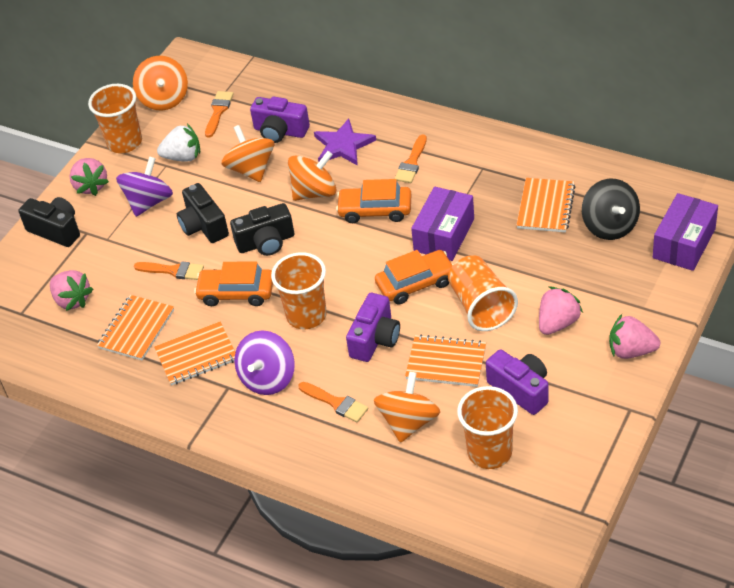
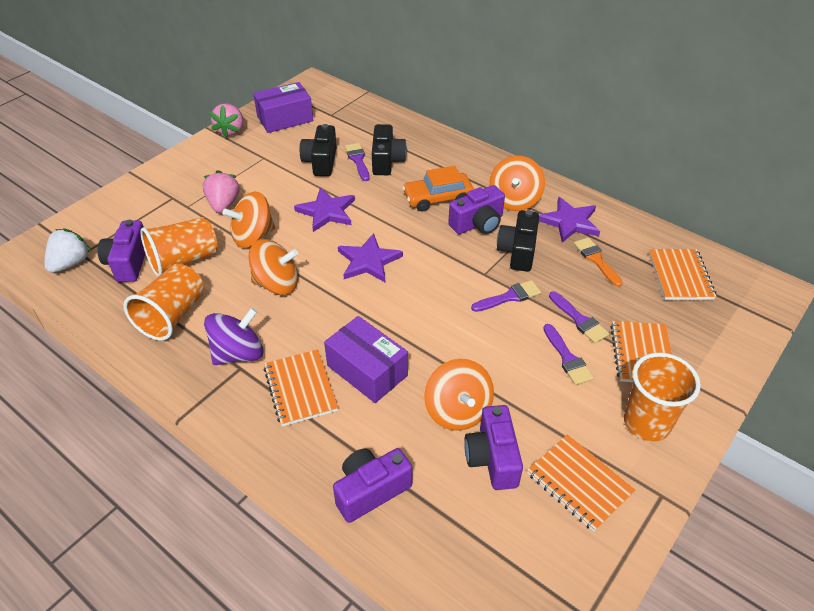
black spinning top: 1 -> 0
orange brush: 4 -> 1
orange car: 3 -> 1
orange cup: 4 -> 3
pink strawberry: 4 -> 2
purple brush: 0 -> 4
purple camera: 3 -> 4
purple spinning top: 2 -> 1
purple star: 1 -> 3

